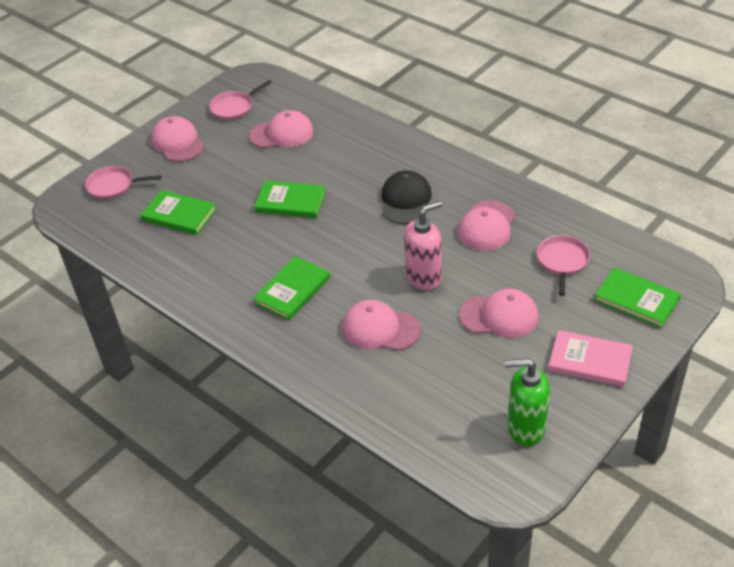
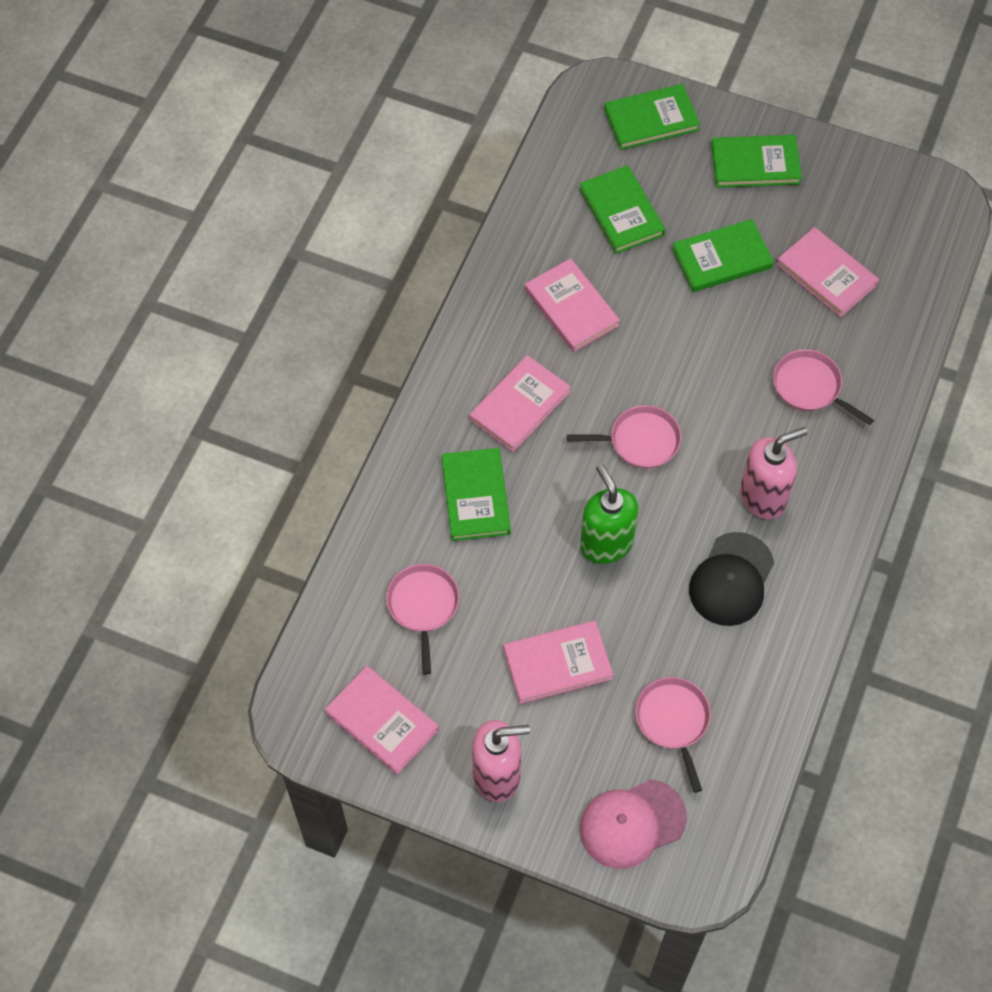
green book: 4 -> 5
pink book: 1 -> 5
pink cap: 5 -> 1
pink pan: 3 -> 4
pink soap dispenser: 1 -> 2

